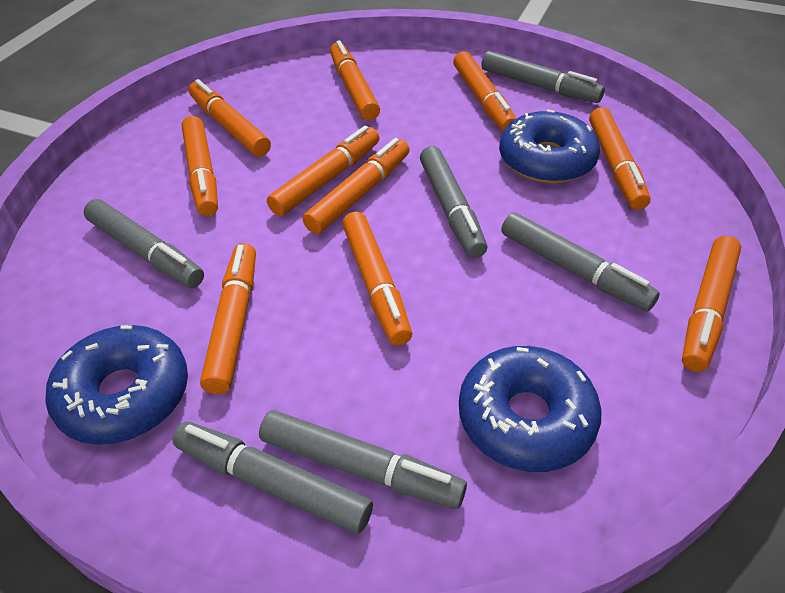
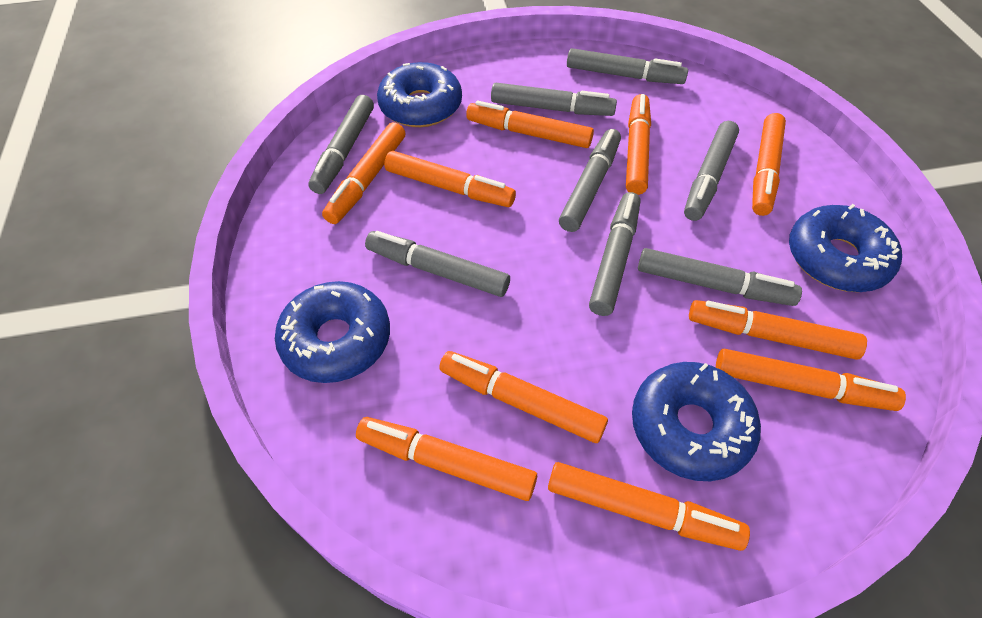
blue donut: 3 -> 4
grey marker: 6 -> 8

